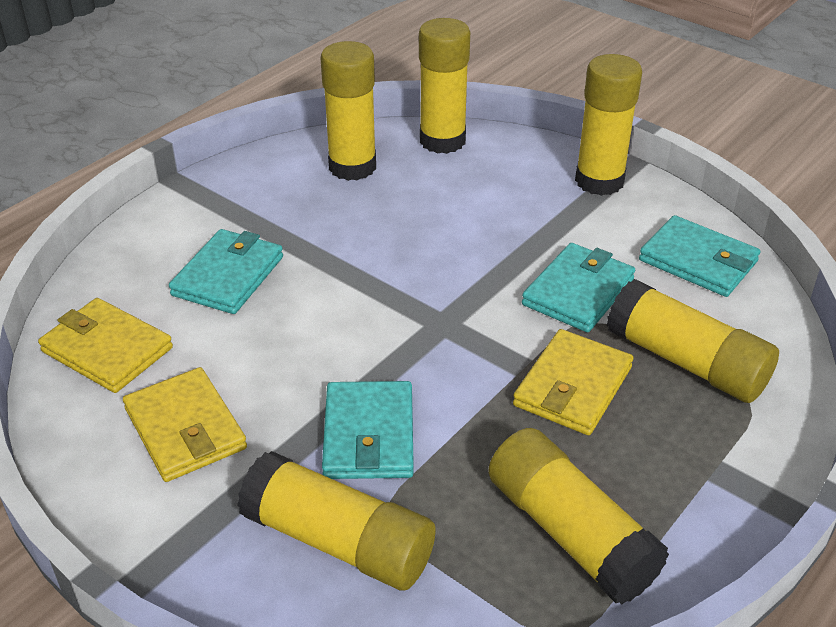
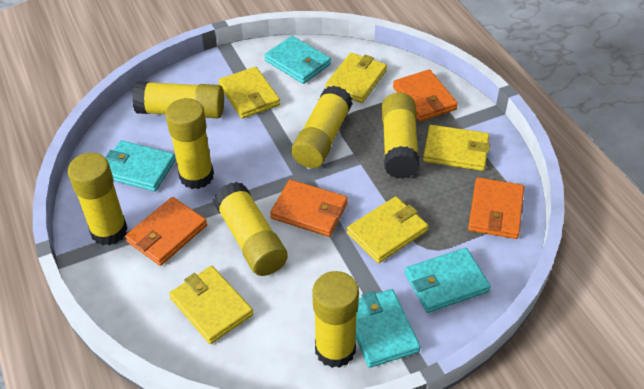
orange wallet: 0 -> 4
yellow glue stick: 6 -> 7
yellow wallet: 3 -> 5

